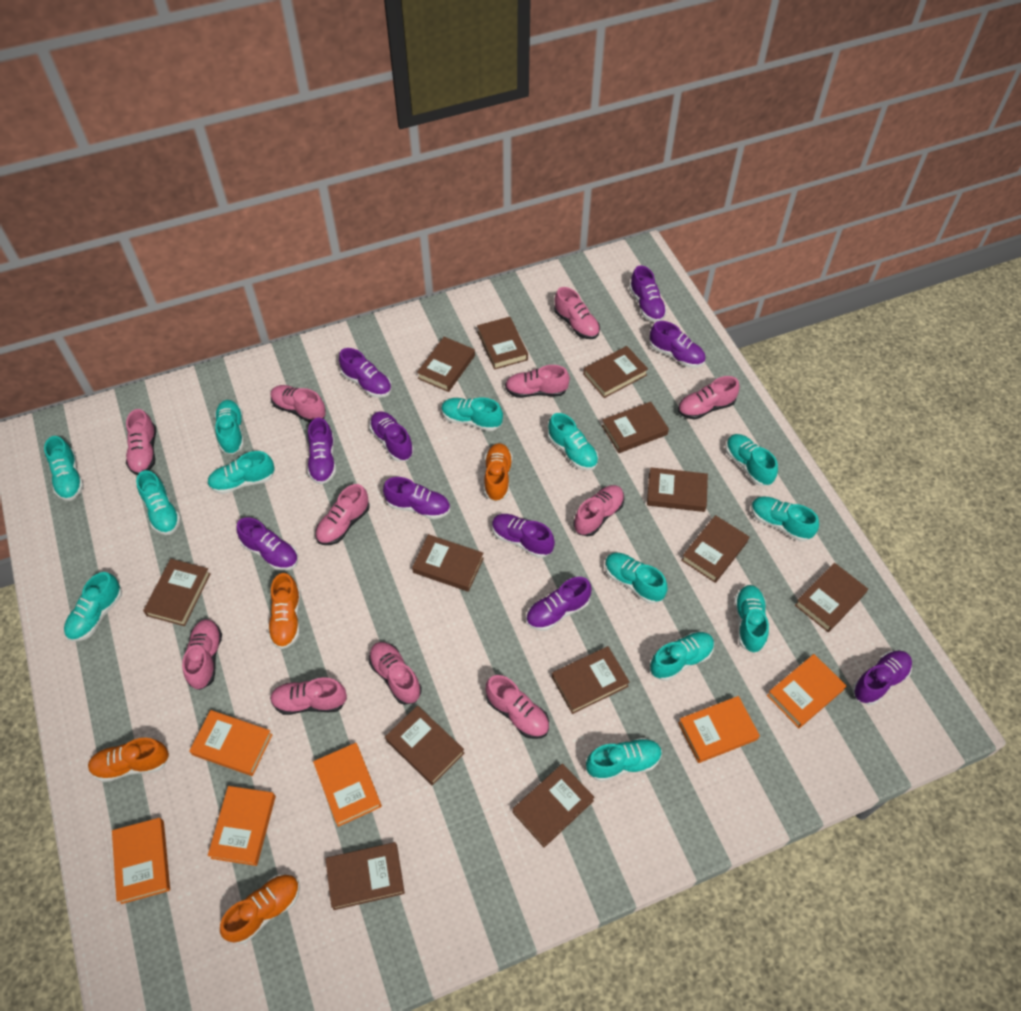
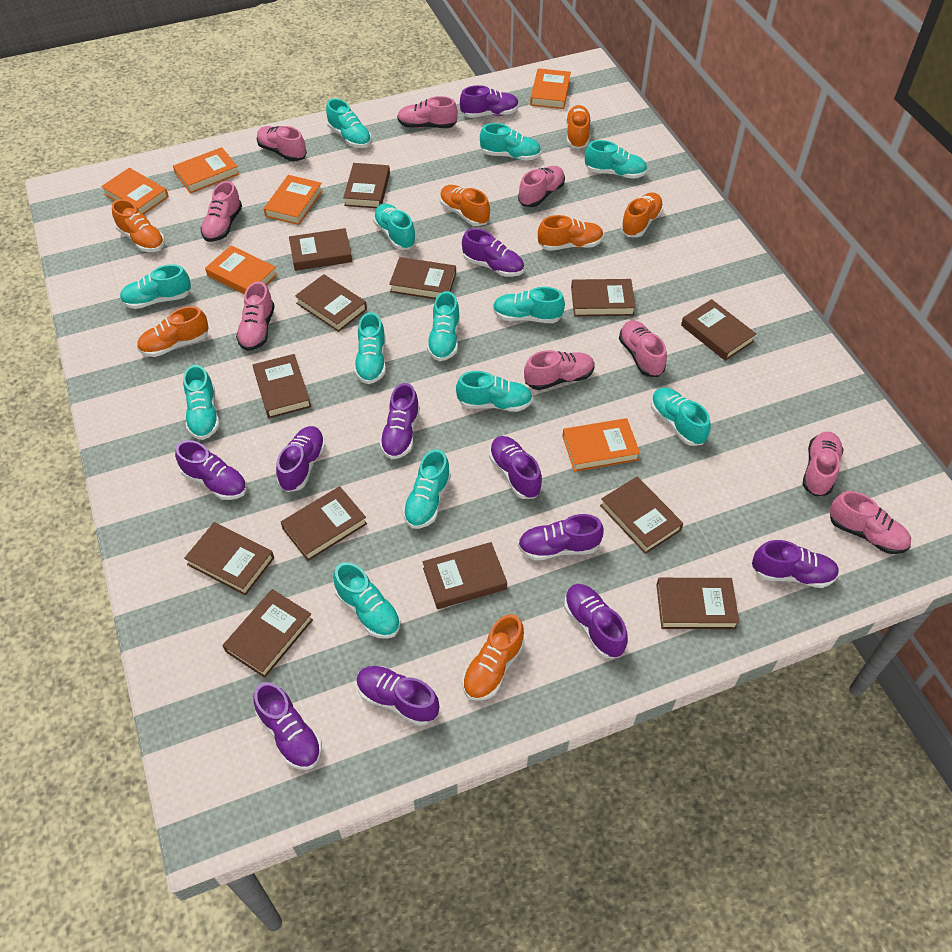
orange shoe: 4 -> 7
pink shoe: 11 -> 9
purple shoe: 10 -> 11

